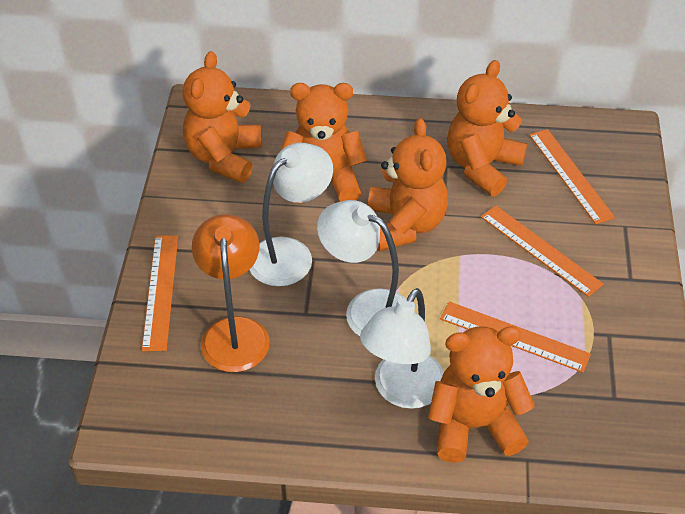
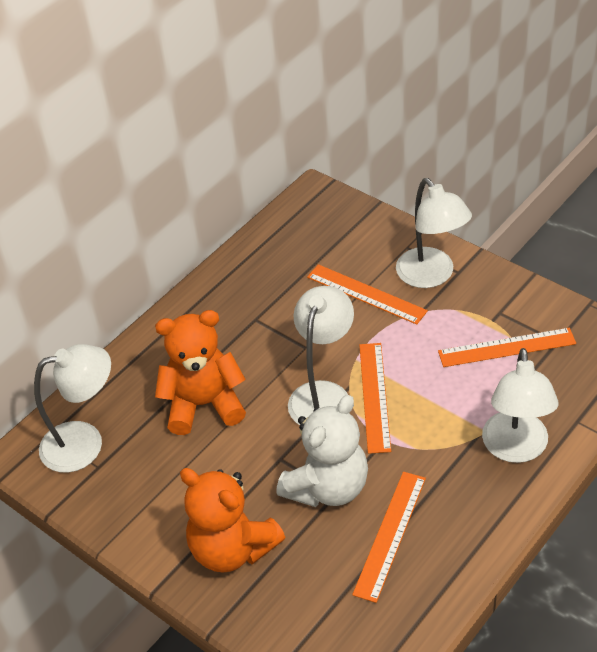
orange lamp: 1 -> 0
orange teddy bear: 5 -> 2
white lamp: 3 -> 4
white teddy bear: 0 -> 1

